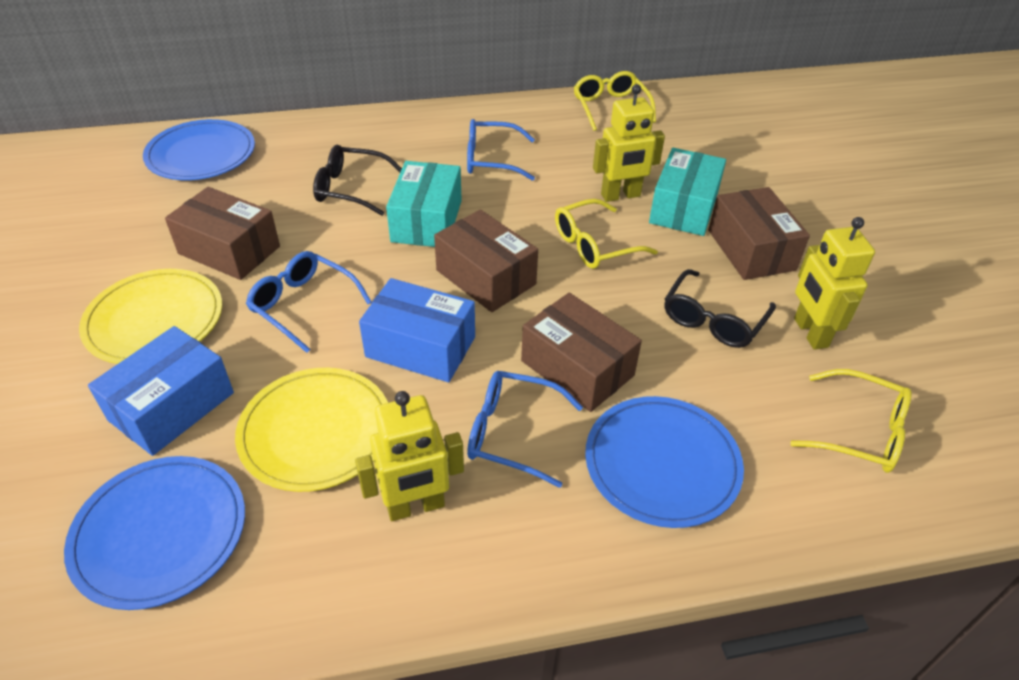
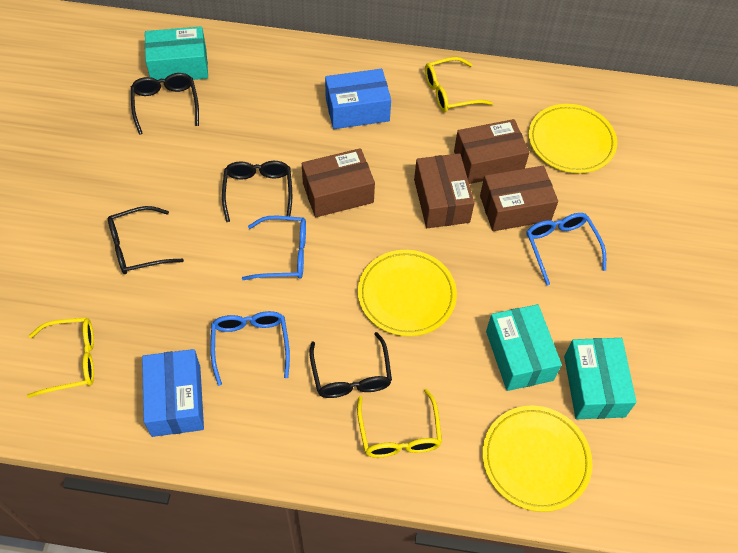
black glasses: 2 -> 4
blue plate: 3 -> 0
turquoise box: 2 -> 3
yellow plate: 2 -> 3
yellow robot: 3 -> 0

